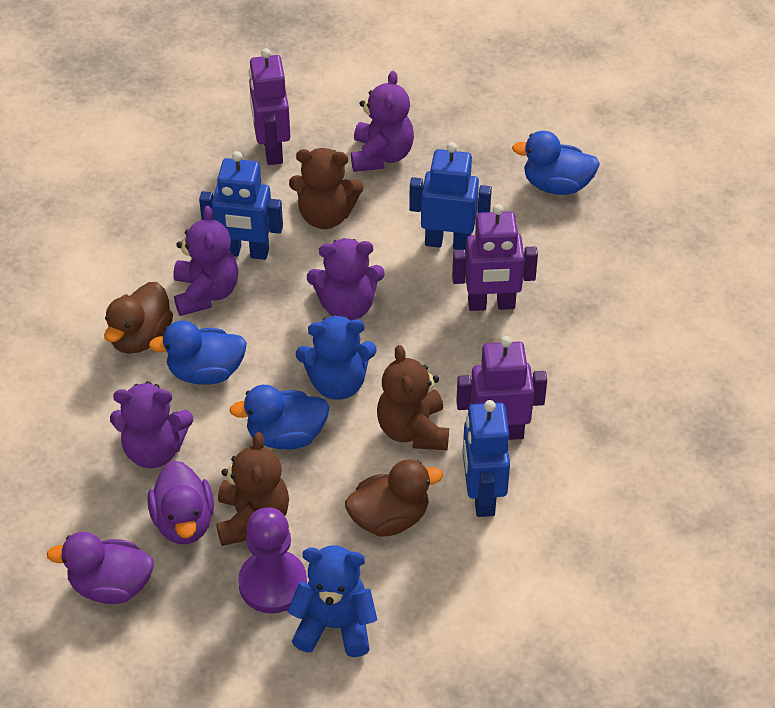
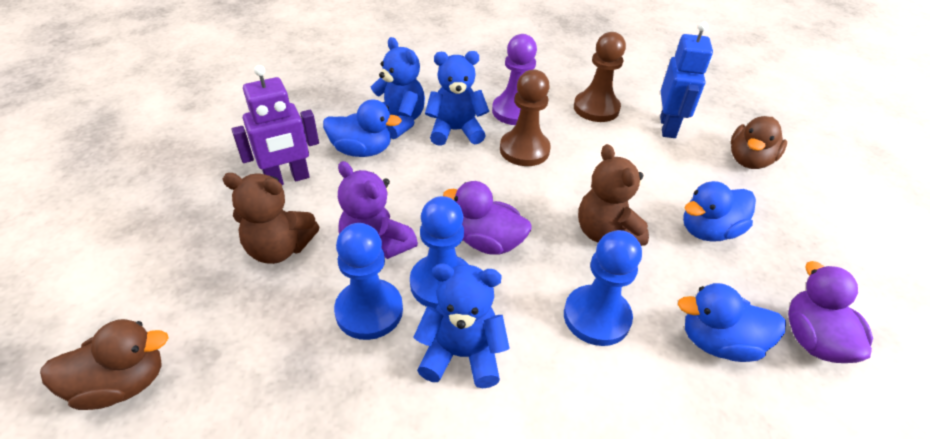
blue pawn: 0 -> 3
blue robot: 3 -> 1
blue teddy bear: 2 -> 3
brown pawn: 0 -> 2
brown teddy bear: 3 -> 2
purple robot: 3 -> 1
purple teddy bear: 4 -> 1

